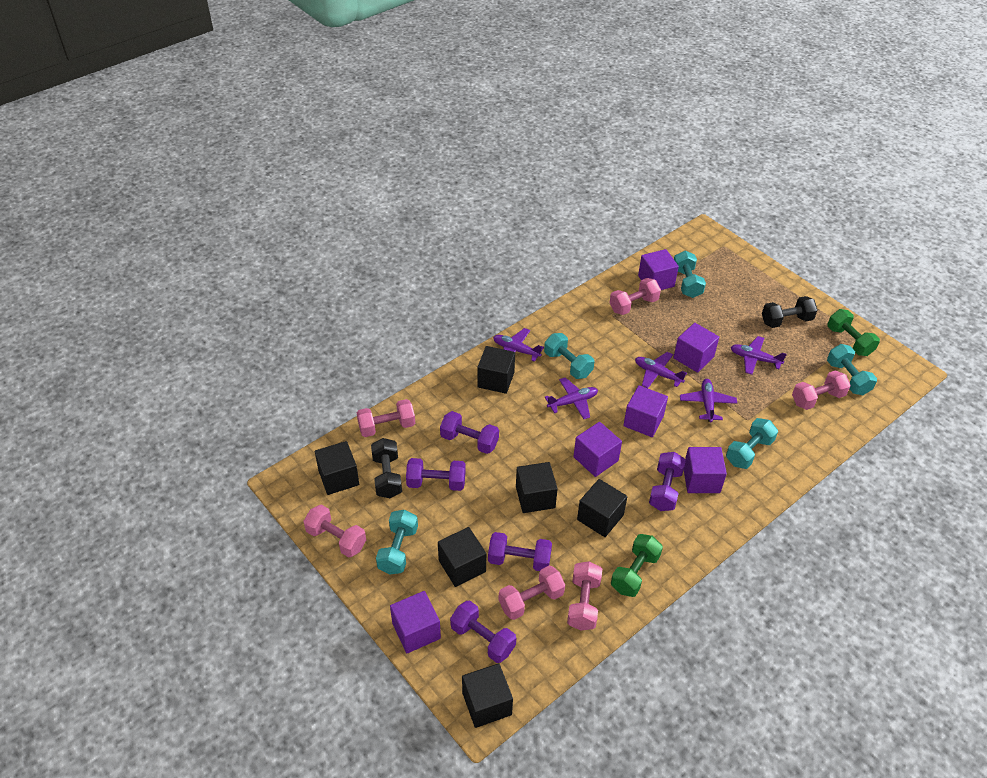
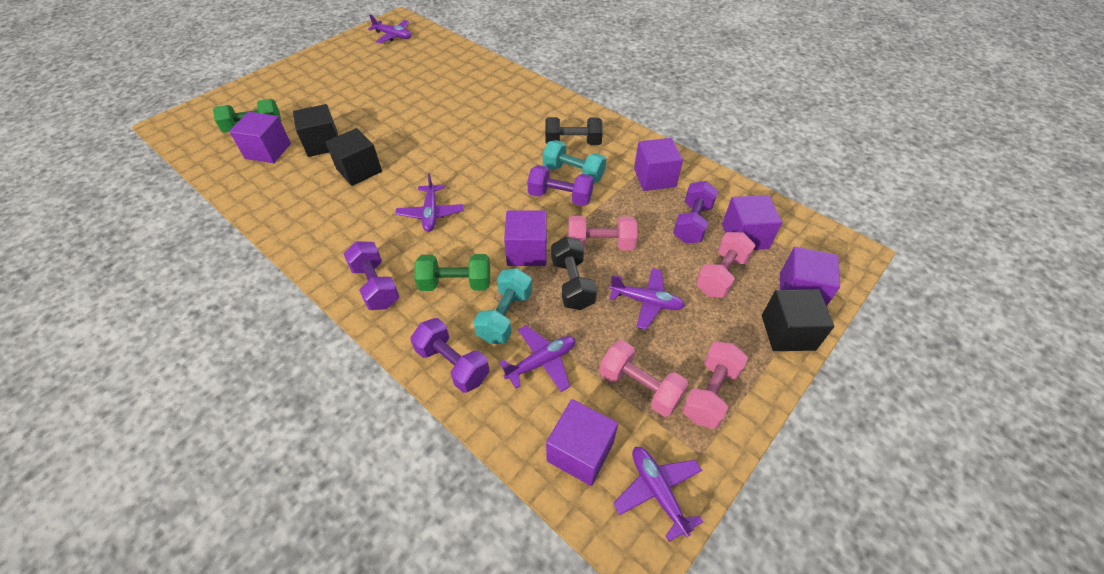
black cube: 6 -> 3
pink dumbbell: 6 -> 4
purple dumbbell: 5 -> 4
turquoise dumbbell: 5 -> 2

